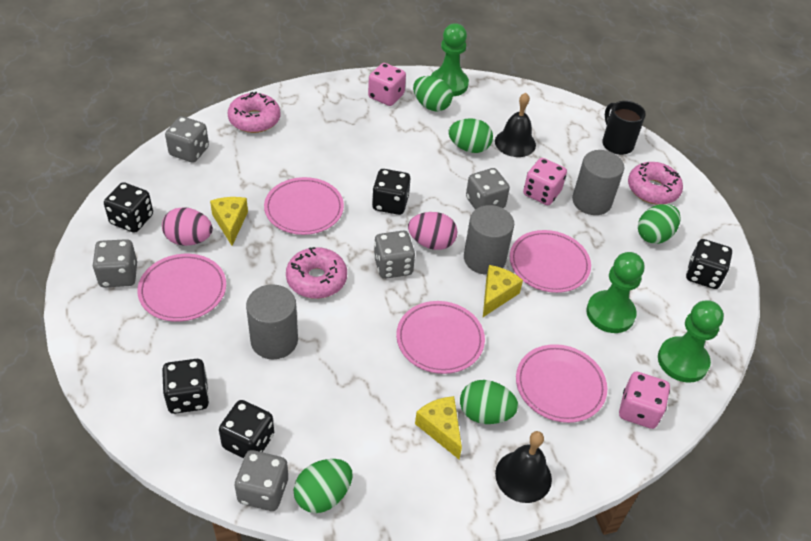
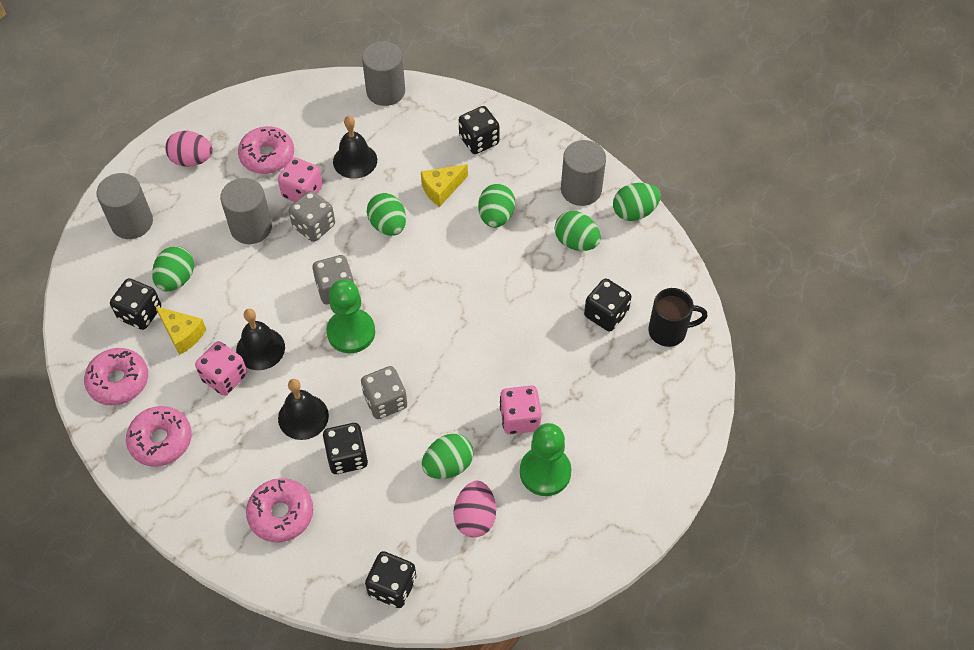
black bell: 2 -> 3
green egg: 5 -> 6
green pawn: 3 -> 2
grey cylinder: 3 -> 4
grey dice: 5 -> 3
pink donut: 3 -> 4
pink plate: 5 -> 0
yellow cheese: 3 -> 2

